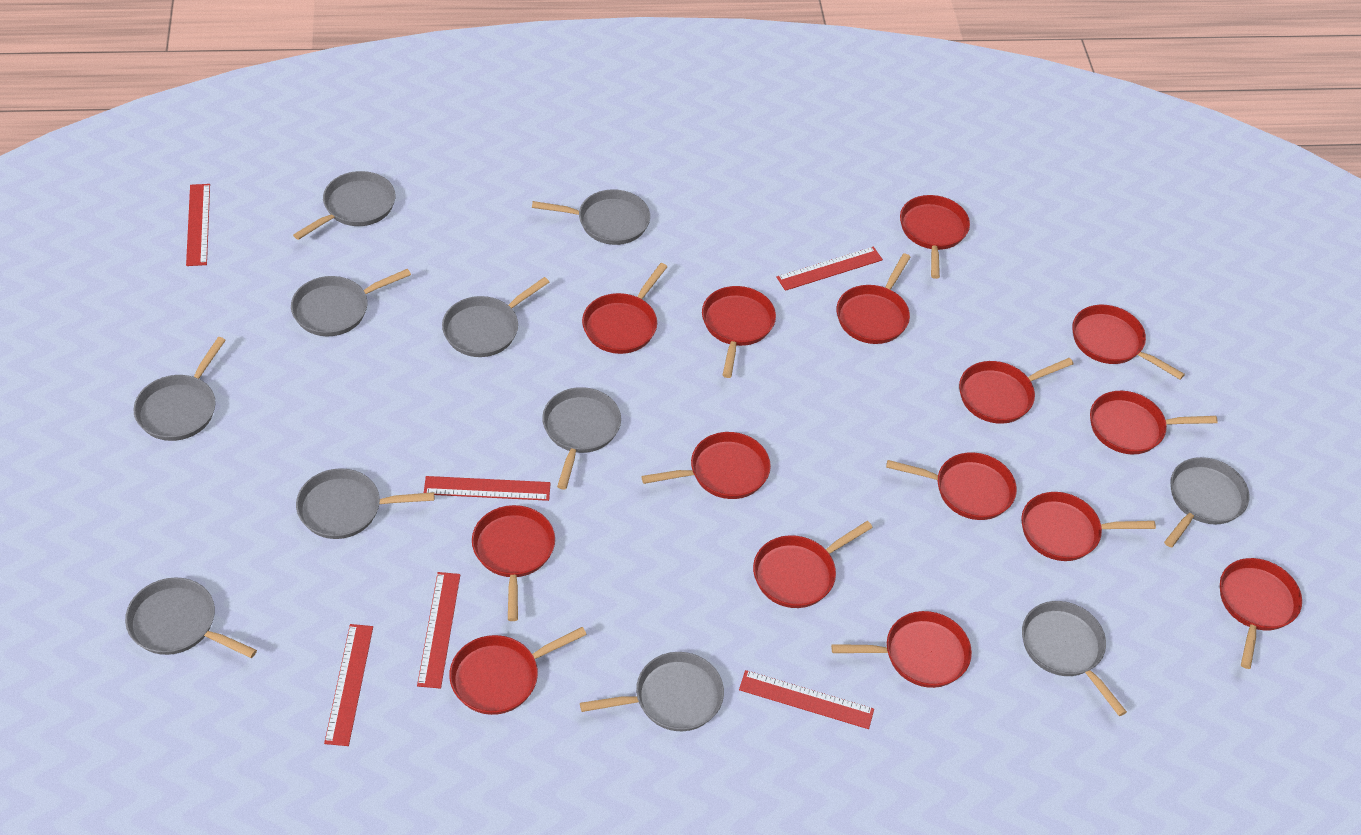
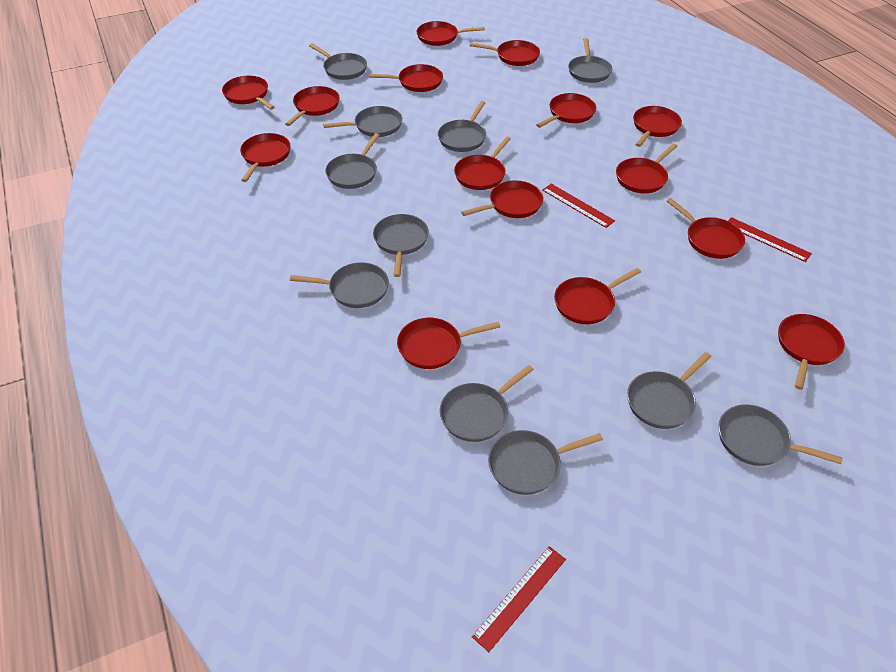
red ruler: 6 -> 3

